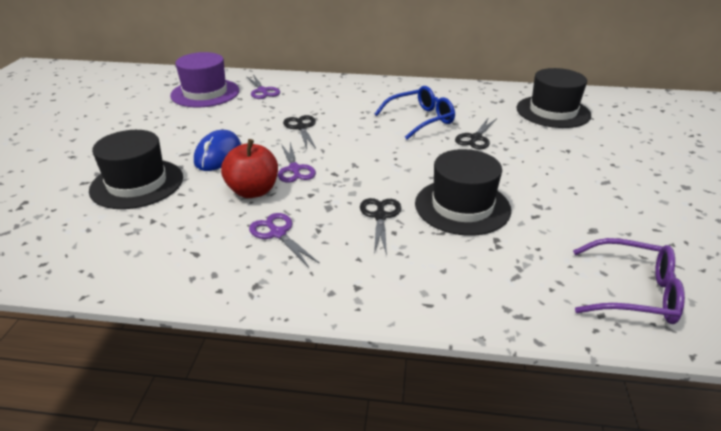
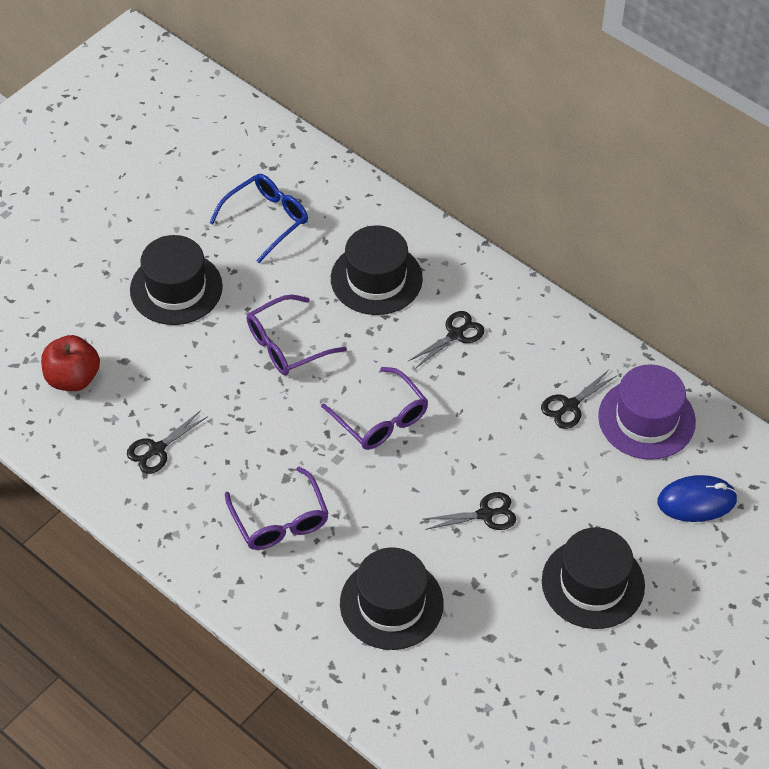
black hat: 3 -> 4
black scissors: 3 -> 4
purple glasses: 1 -> 3
purple scissors: 3 -> 0

